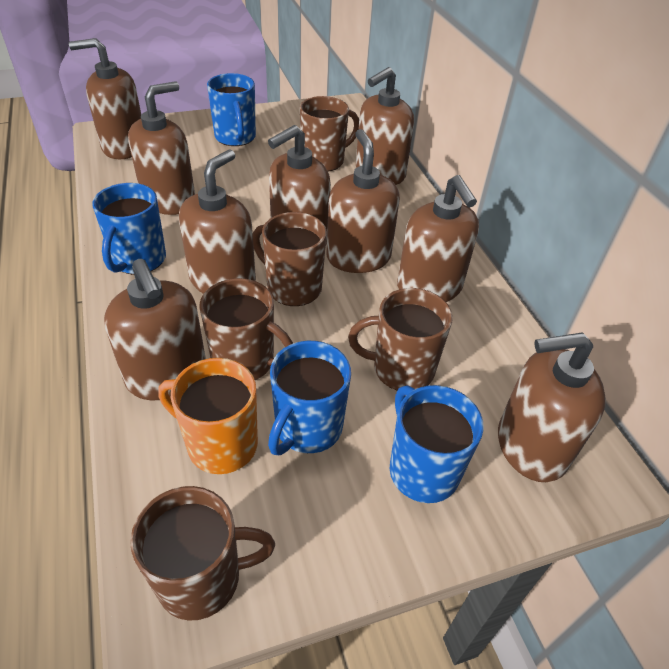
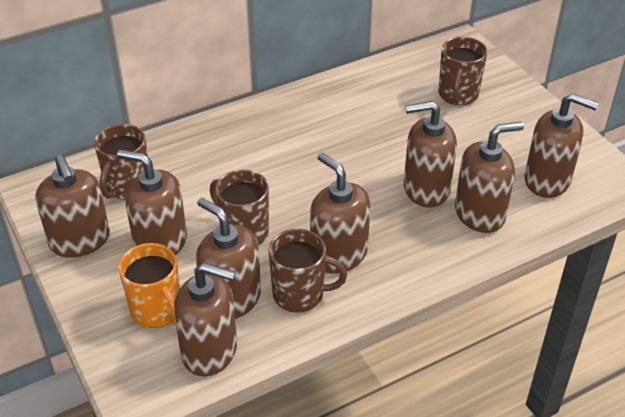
blue mug: 4 -> 0
brown mug: 5 -> 4
brown soap dispenser: 9 -> 8

